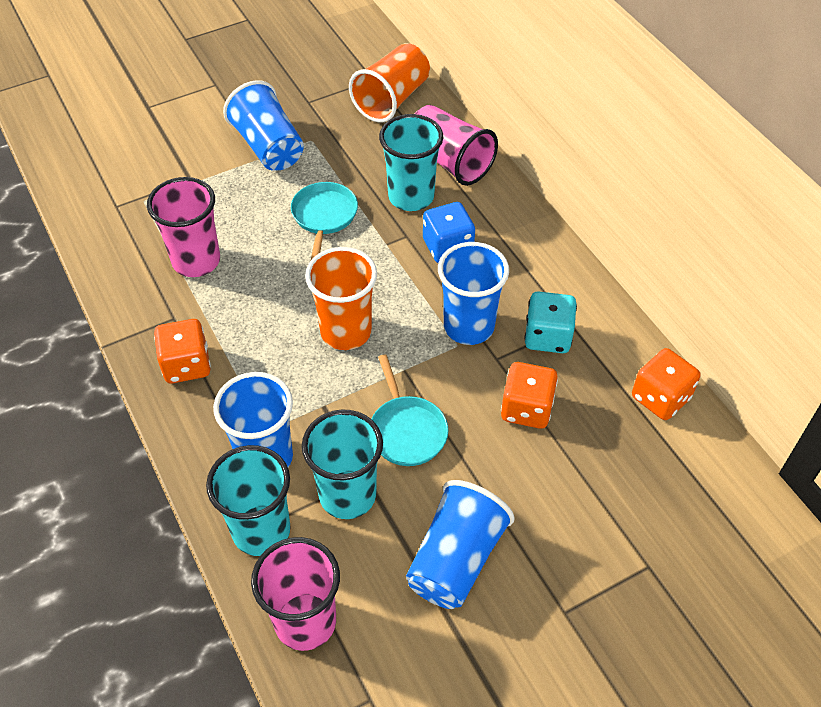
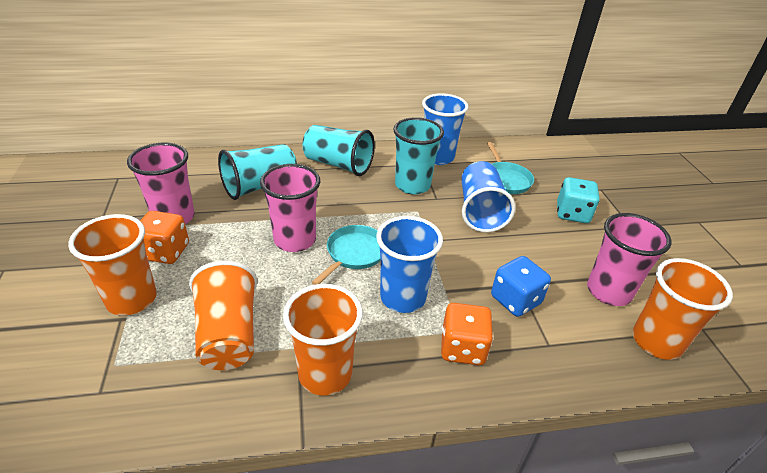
blue cup: 4 -> 3
orange cup: 2 -> 4
orange dice: 3 -> 2

